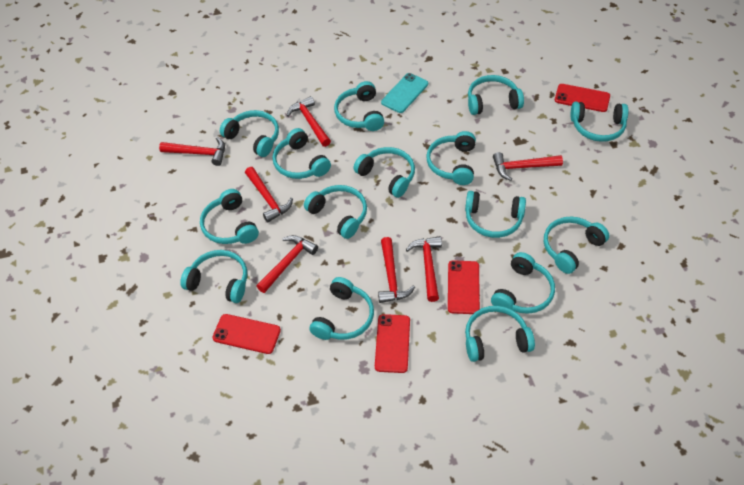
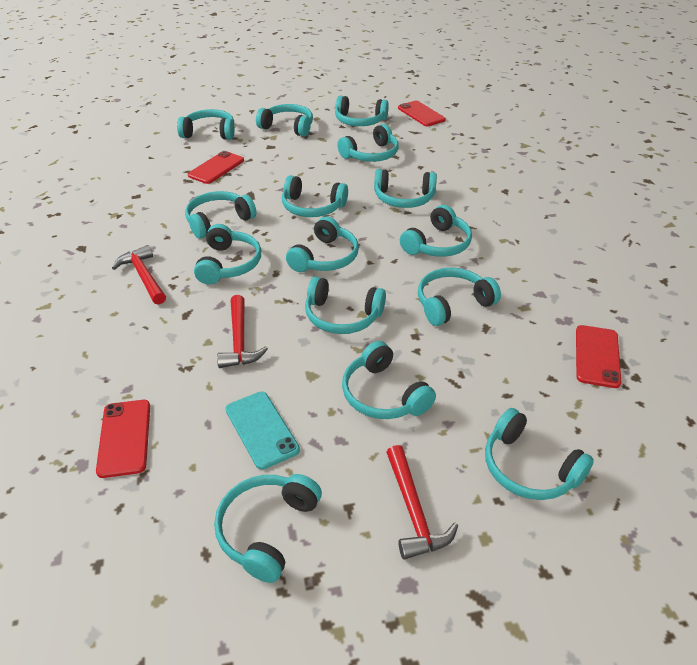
red hammer: 7 -> 3

